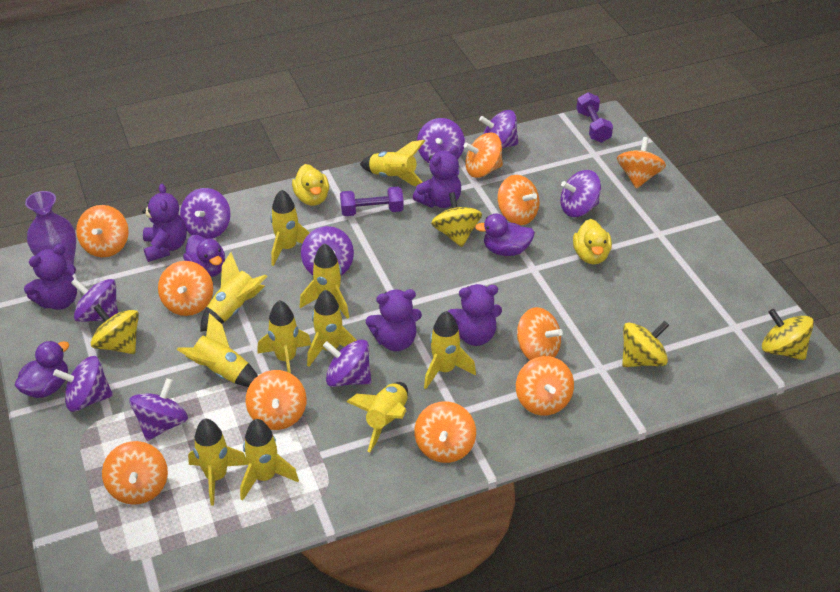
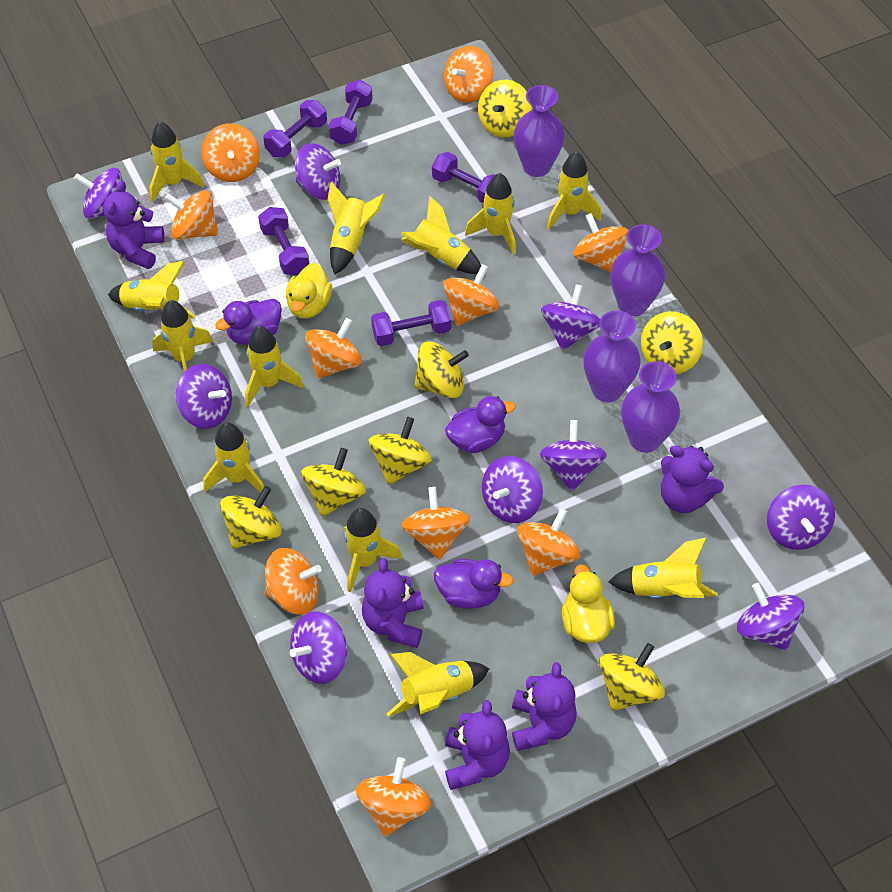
purple dumbbell: 2 -> 5
purple vase: 1 -> 4
yellow rocket: 11 -> 12
yellow spinning top: 4 -> 7

